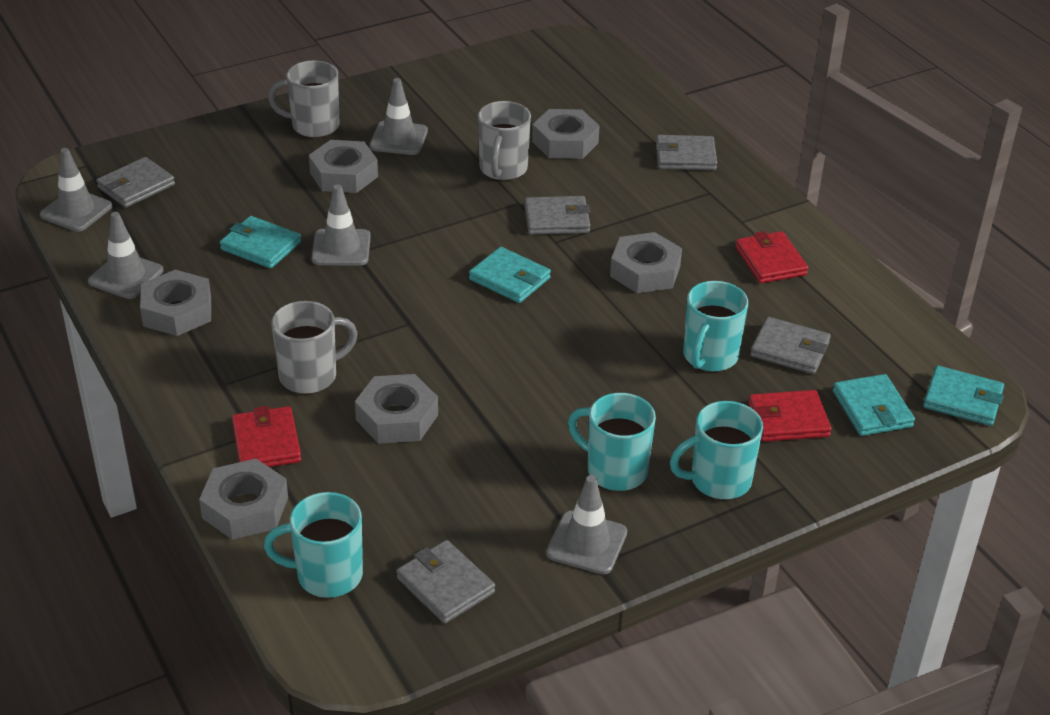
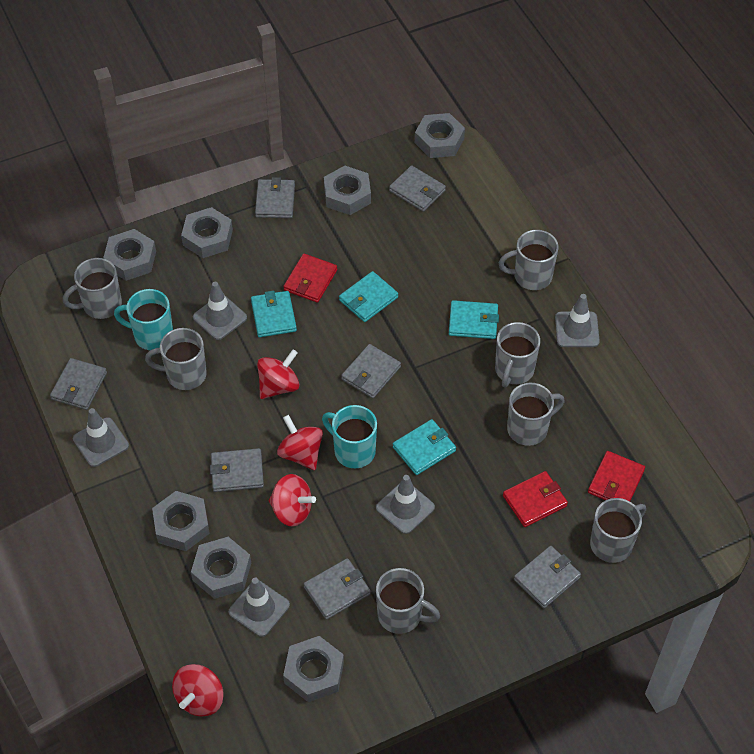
grey mug: 3 -> 7
grey nut: 6 -> 7
grey wallet: 5 -> 7
red spinning top: 0 -> 4
turquoise mug: 4 -> 2

